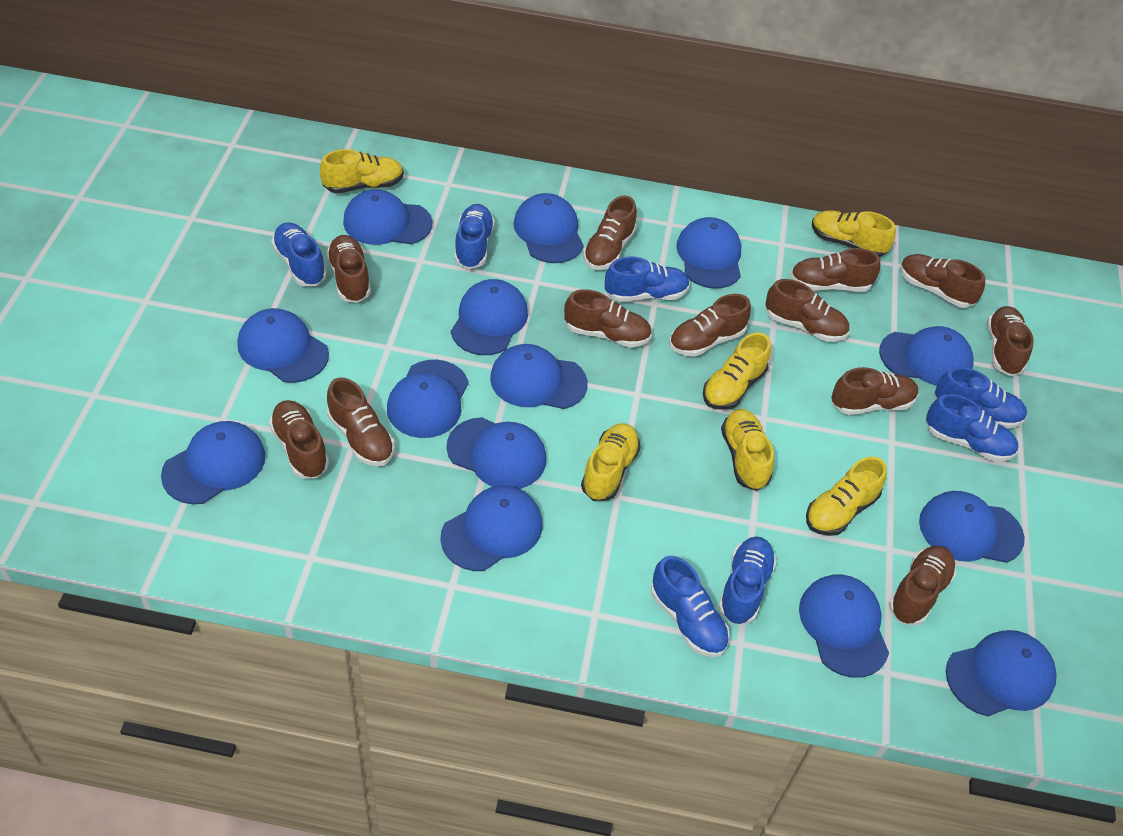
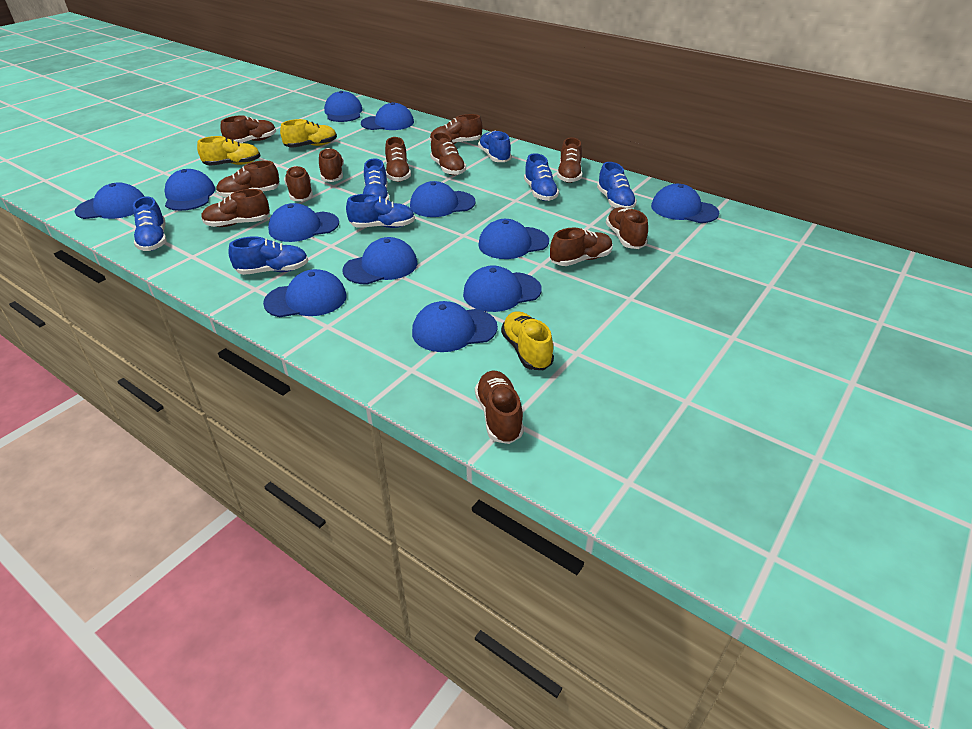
blue cap: 14 -> 12
yellow shoe: 6 -> 3

